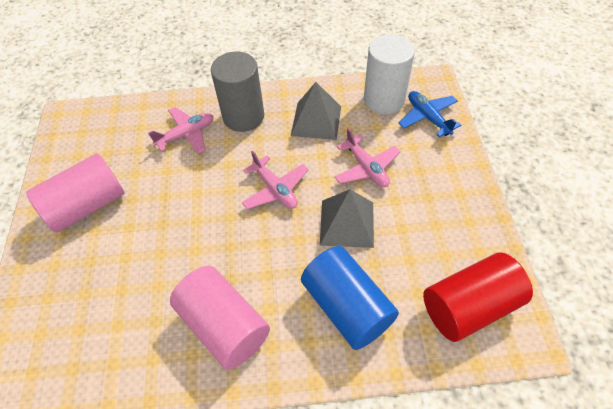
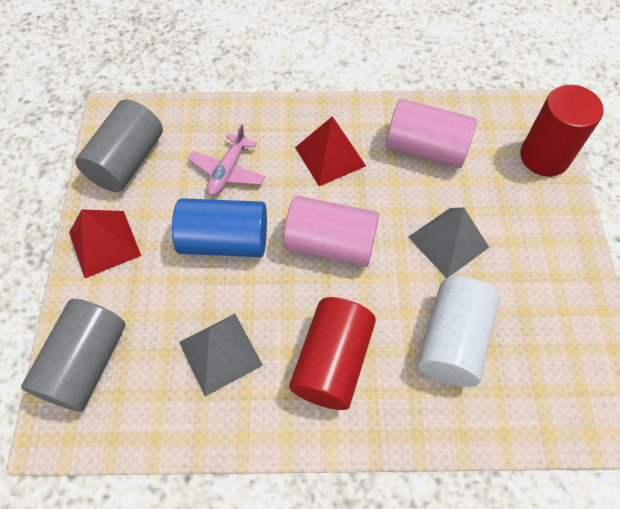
blue plane: 1 -> 0
grey cylinder: 1 -> 2
pink plane: 3 -> 1
red cylinder: 1 -> 2
red pyramid: 0 -> 2

